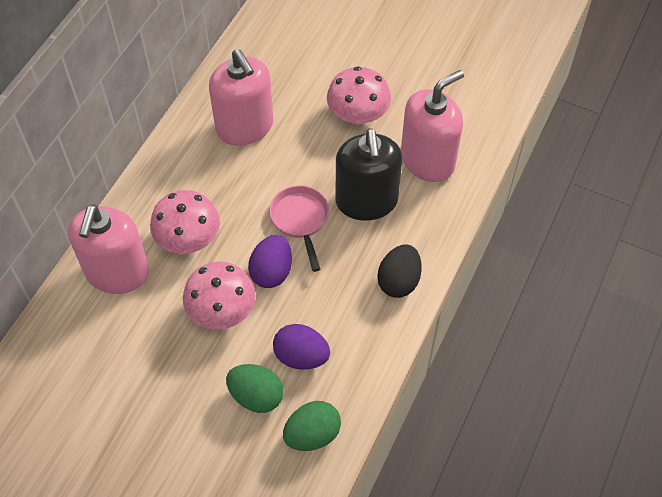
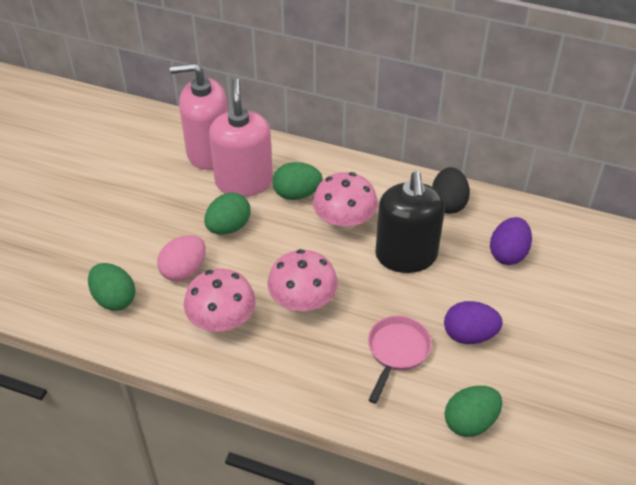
green egg: 2 -> 4
pink egg: 0 -> 1
pink soap dispenser: 3 -> 2

